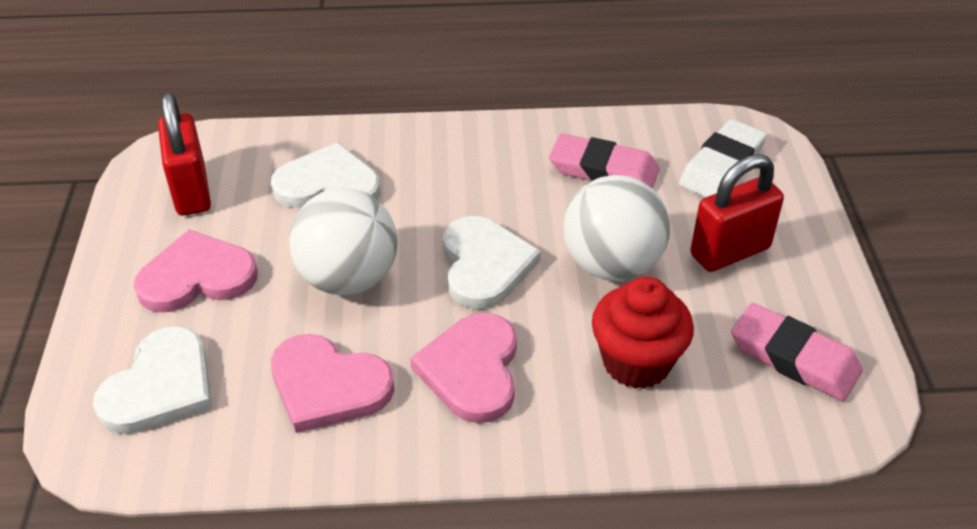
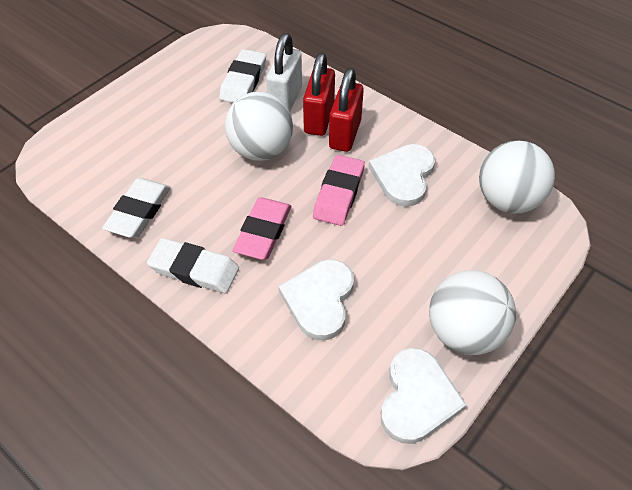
pink heart: 3 -> 0
red cupcake: 1 -> 0
white ball: 2 -> 3
white eraser: 1 -> 3
white padlock: 0 -> 1

